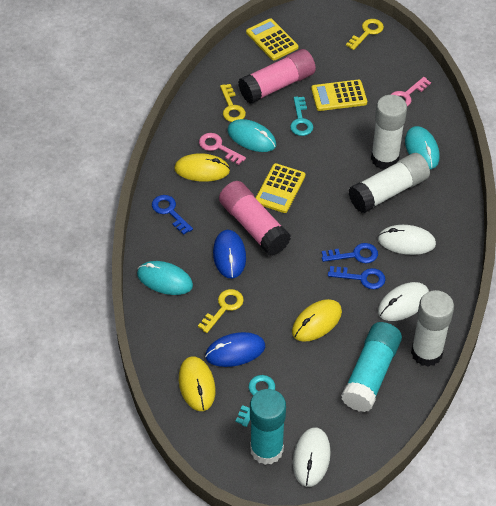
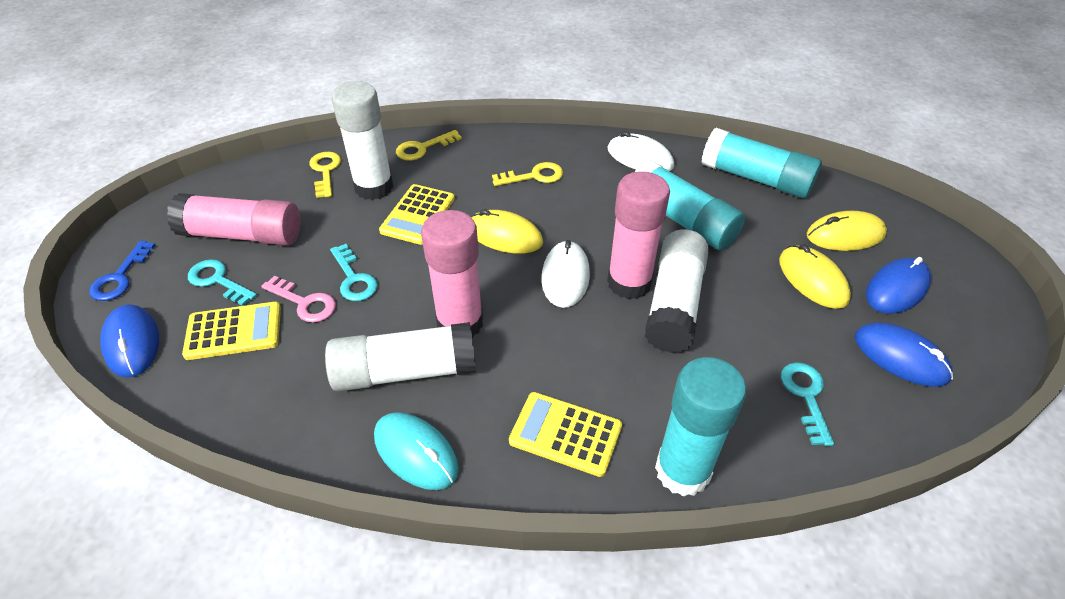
blue key: 3 -> 1
blue mouse: 2 -> 3
pink glue stick: 2 -> 3
pink key: 2 -> 1
turquoise glue stick: 2 -> 3
turquoise key: 2 -> 3
turquoise mouse: 3 -> 1
white mouse: 3 -> 2

